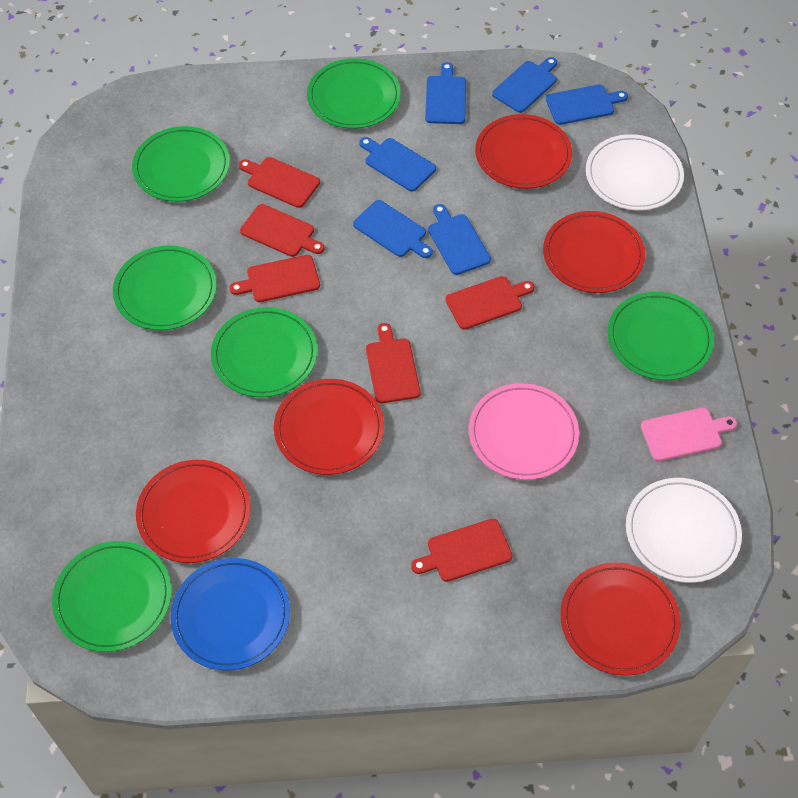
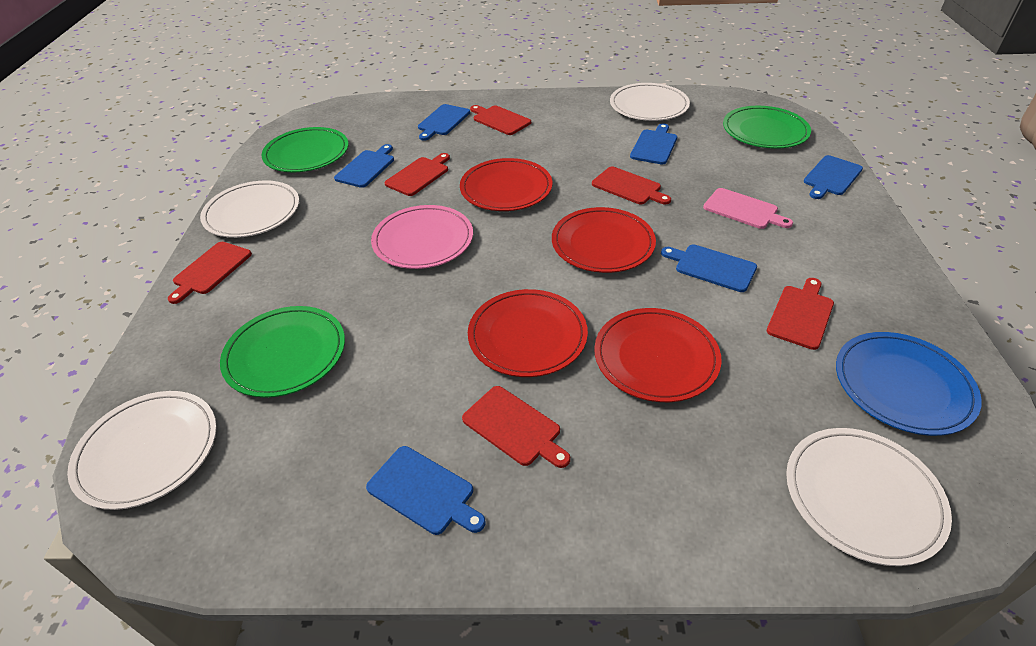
green plate: 6 -> 3
red plate: 5 -> 4
white plate: 2 -> 4

